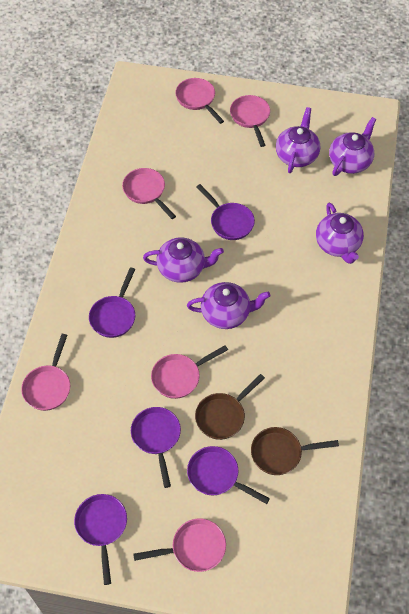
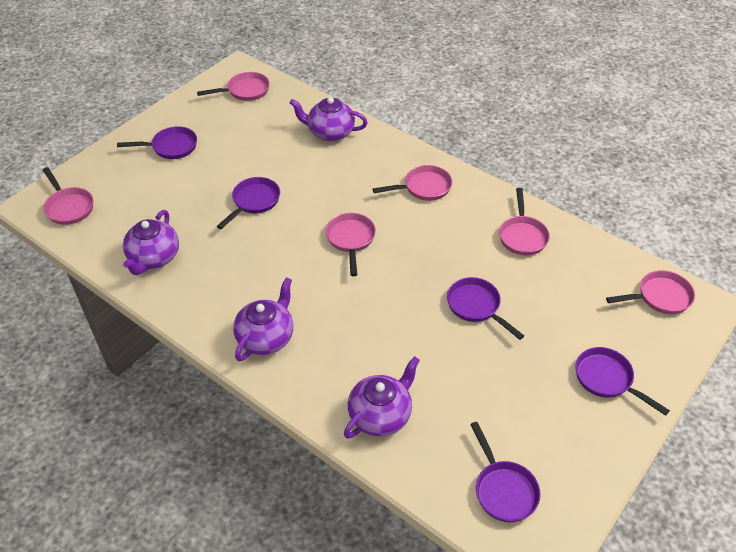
brown pan: 2 -> 0
purple teapot: 5 -> 4

